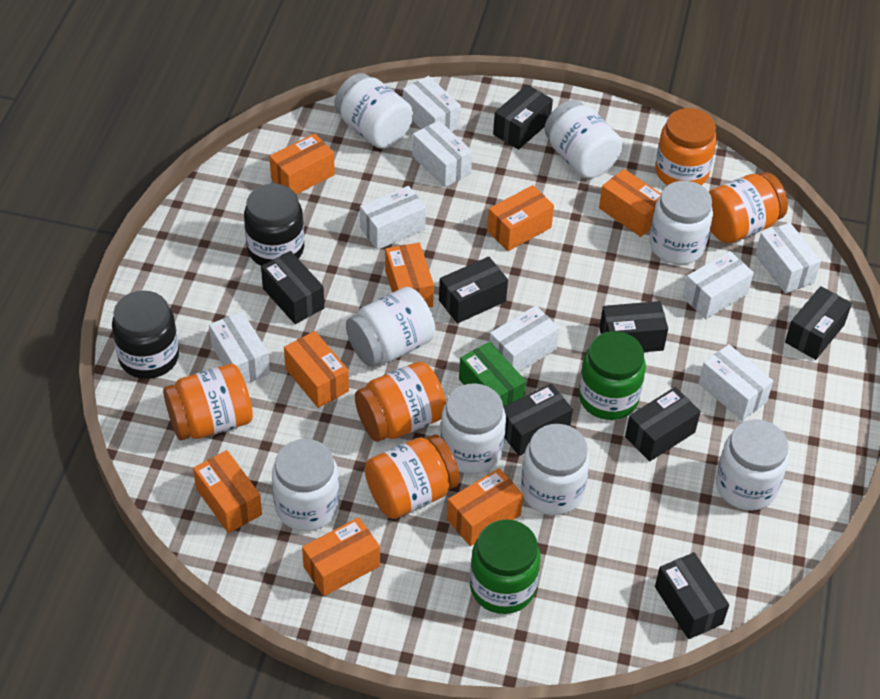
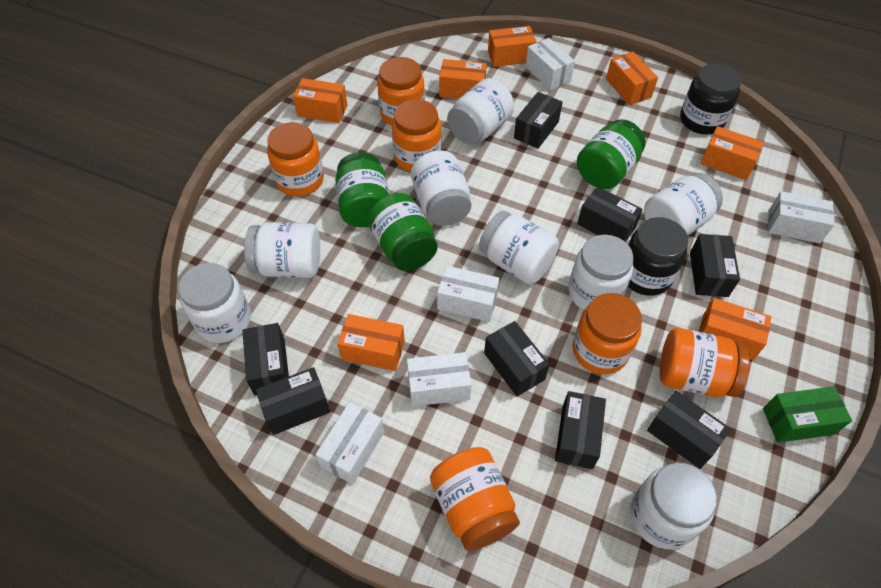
green jar: 2 -> 3
orange box: 8 -> 7
orange jar: 5 -> 6
white box: 8 -> 5

